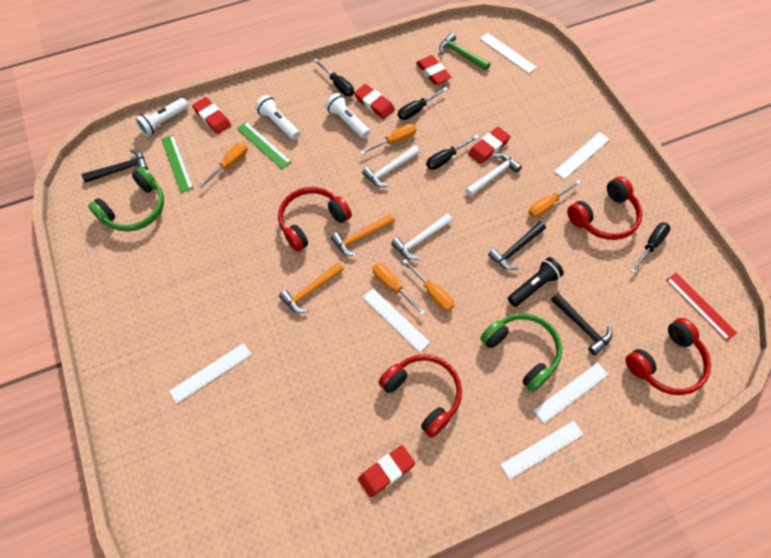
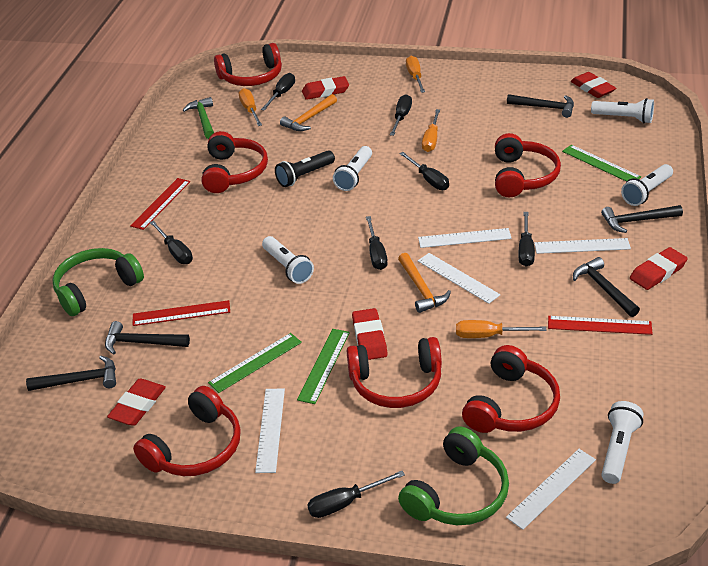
black hammer: 3 -> 5
black screwdriver: 4 -> 7
green ruler: 2 -> 3
orange screwdriver: 5 -> 4
red headphones: 4 -> 6
red ruler: 1 -> 3
white flashlight: 3 -> 5
white hammer: 3 -> 0
white ruler: 6 -> 5

